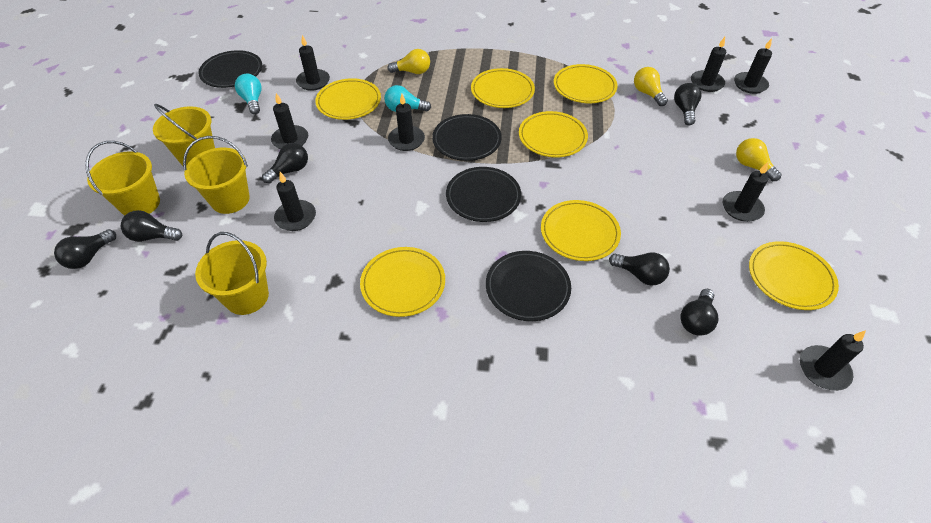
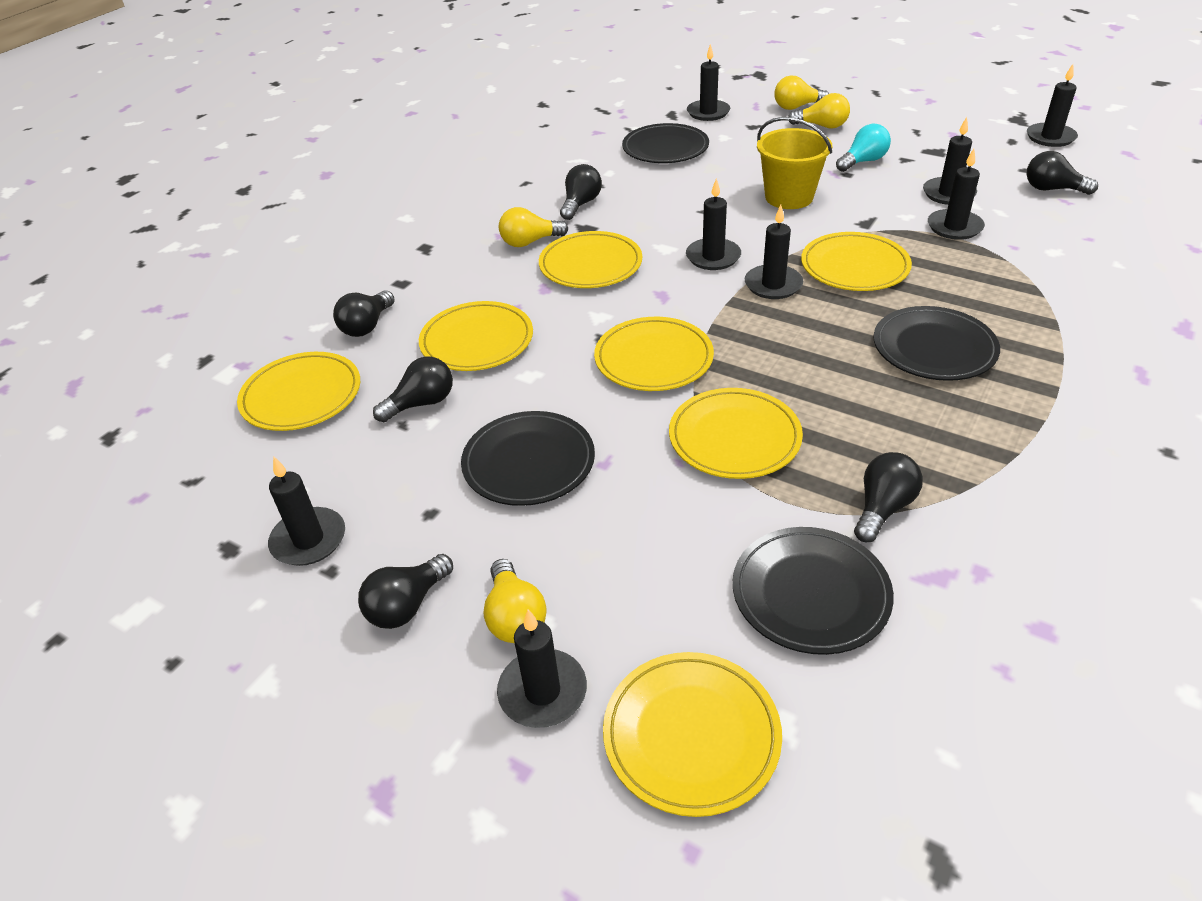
turquoise light bulb: 2 -> 1
yellow bucket: 4 -> 1
yellow light bulb: 3 -> 4

